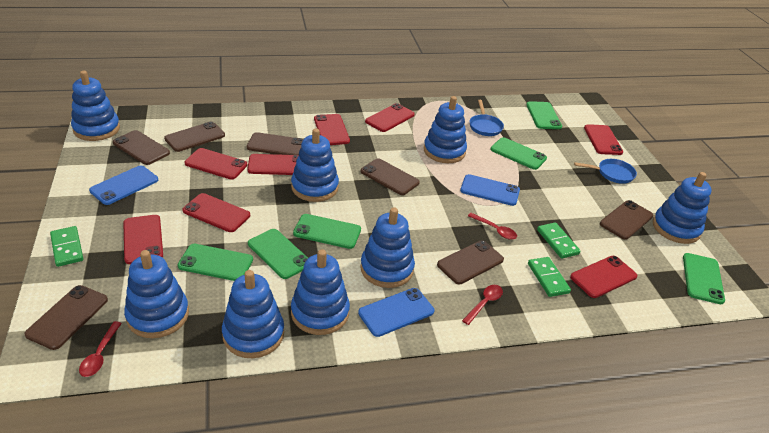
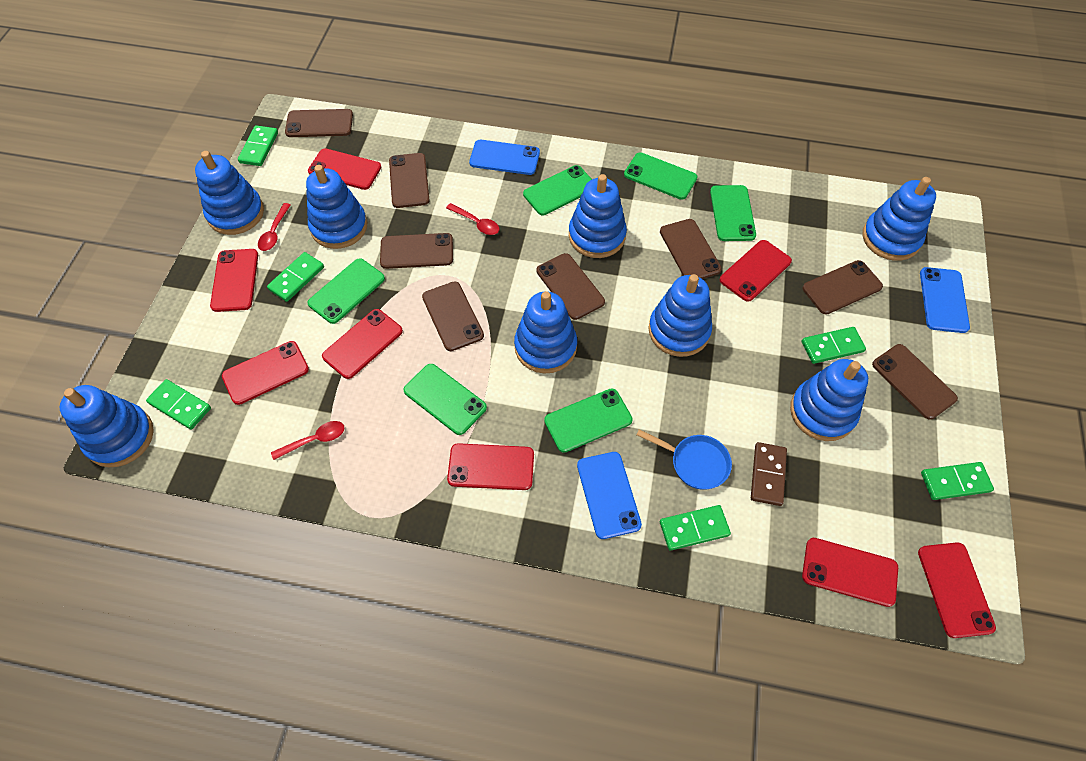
blue pan: 2 -> 1
brown domino: 0 -> 1
brown phone: 7 -> 8
green domino: 3 -> 6

